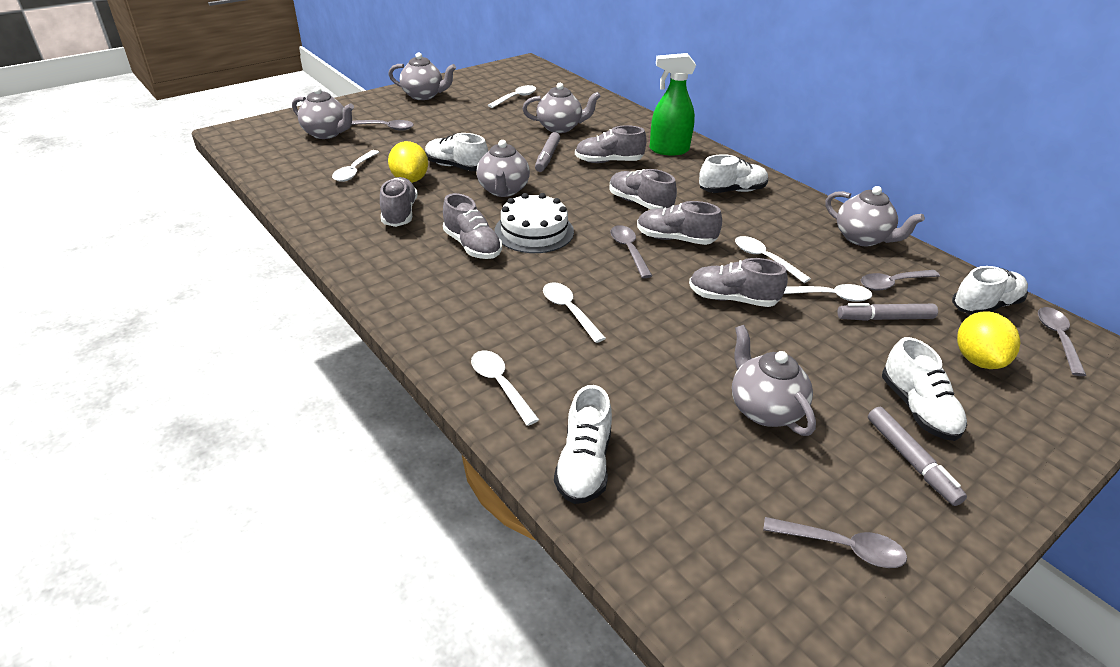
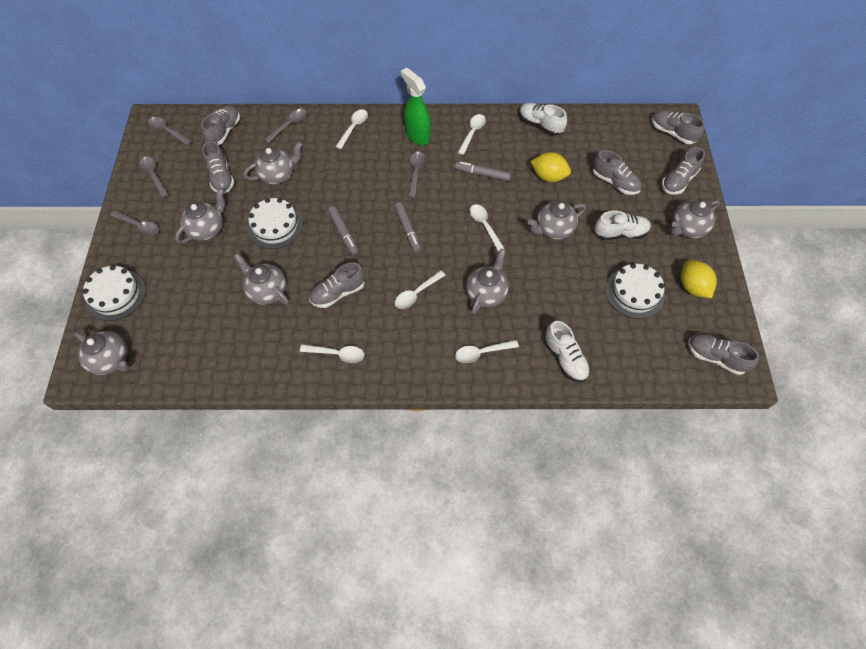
grey shoe: 6 -> 7
grey teapot: 6 -> 7
white cake: 1 -> 3
white shoe: 5 -> 3

